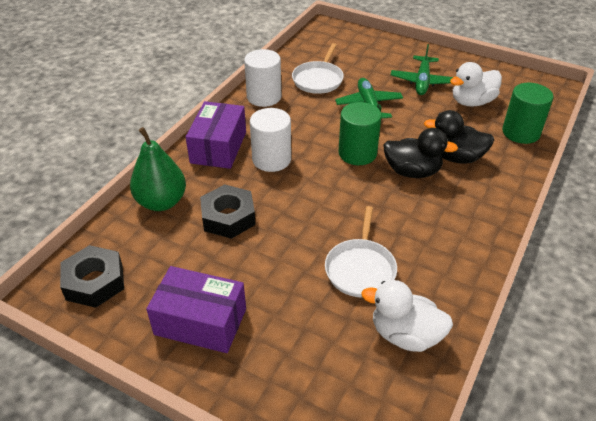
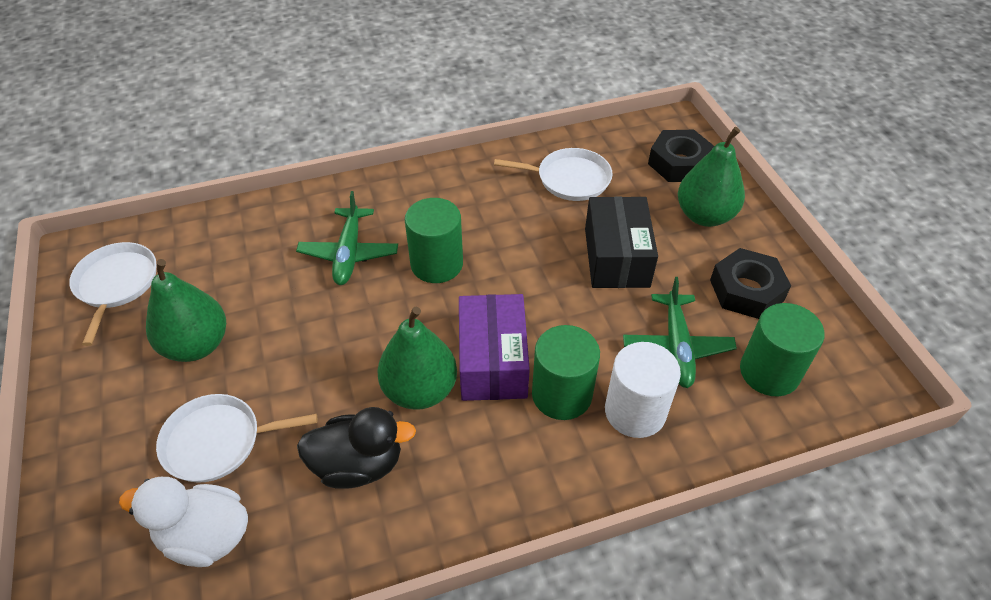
black box: 0 -> 1
black duck: 2 -> 1
green cylinder: 2 -> 3
green pear: 1 -> 3
purple box: 2 -> 1
white cylinder: 2 -> 1
white duck: 2 -> 1
white pan: 2 -> 3

